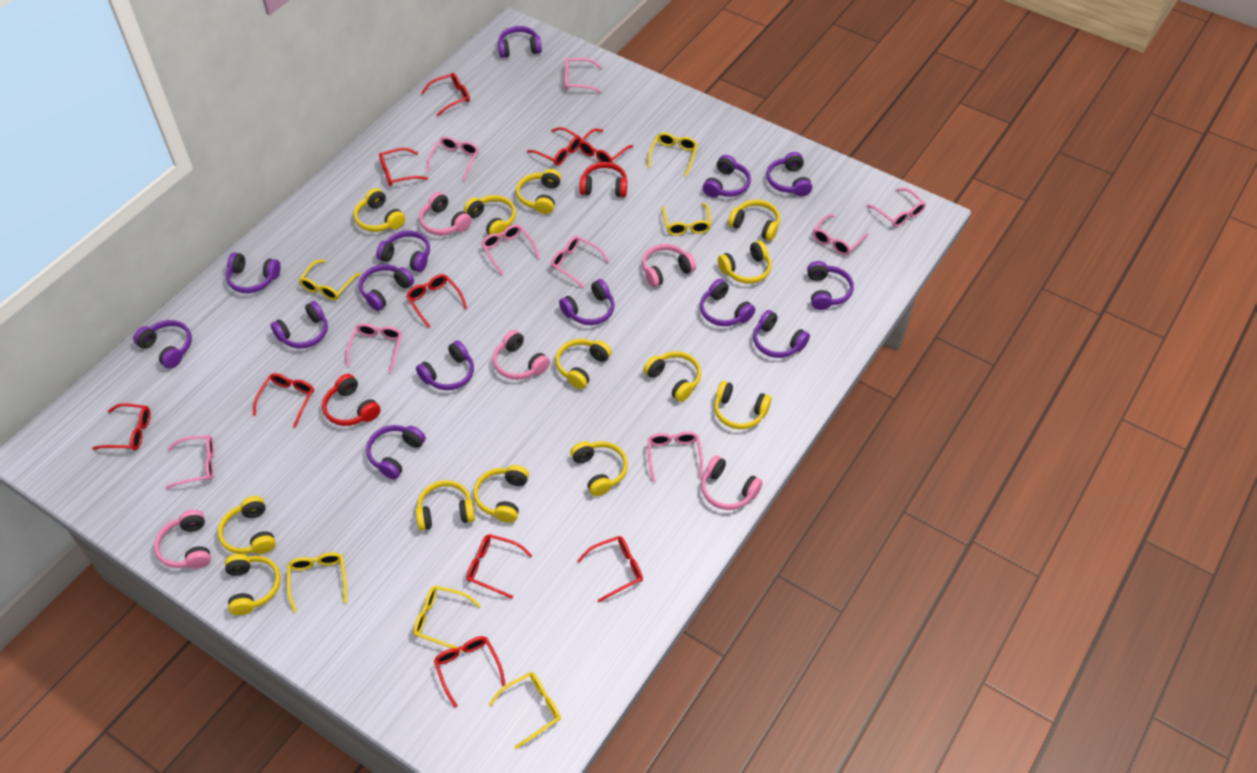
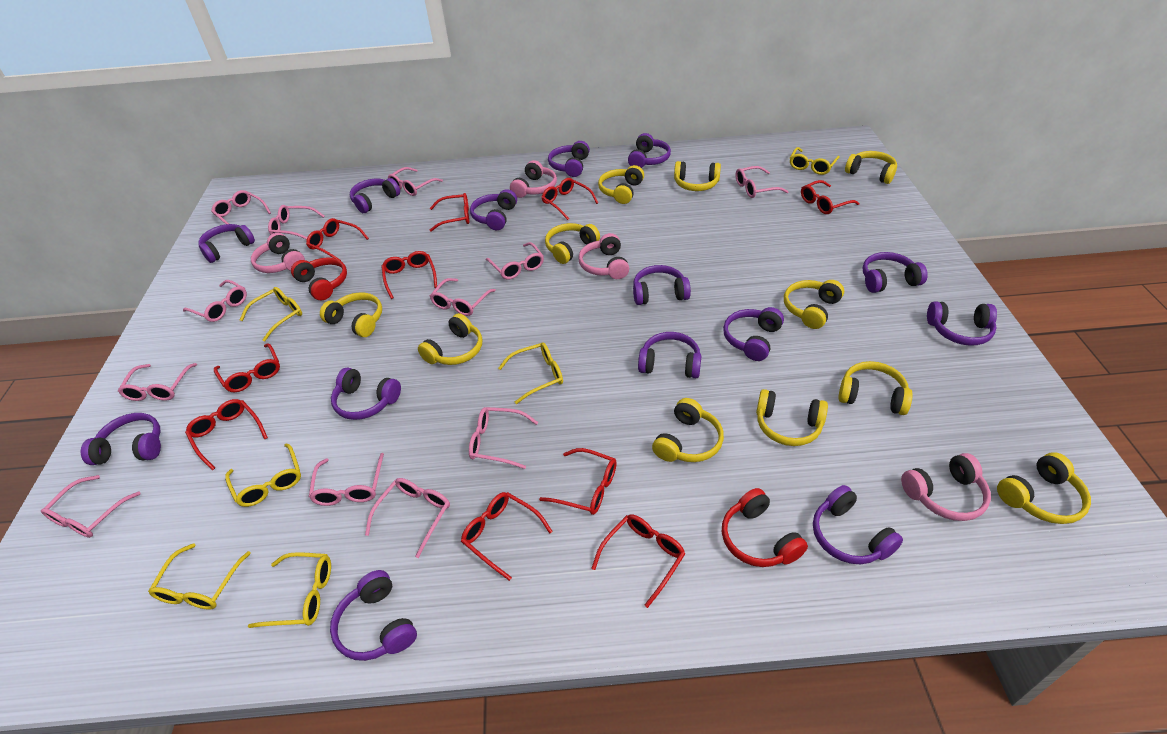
pink glasses: 9 -> 12
pink headphones: 5 -> 4
yellow headphones: 13 -> 11

